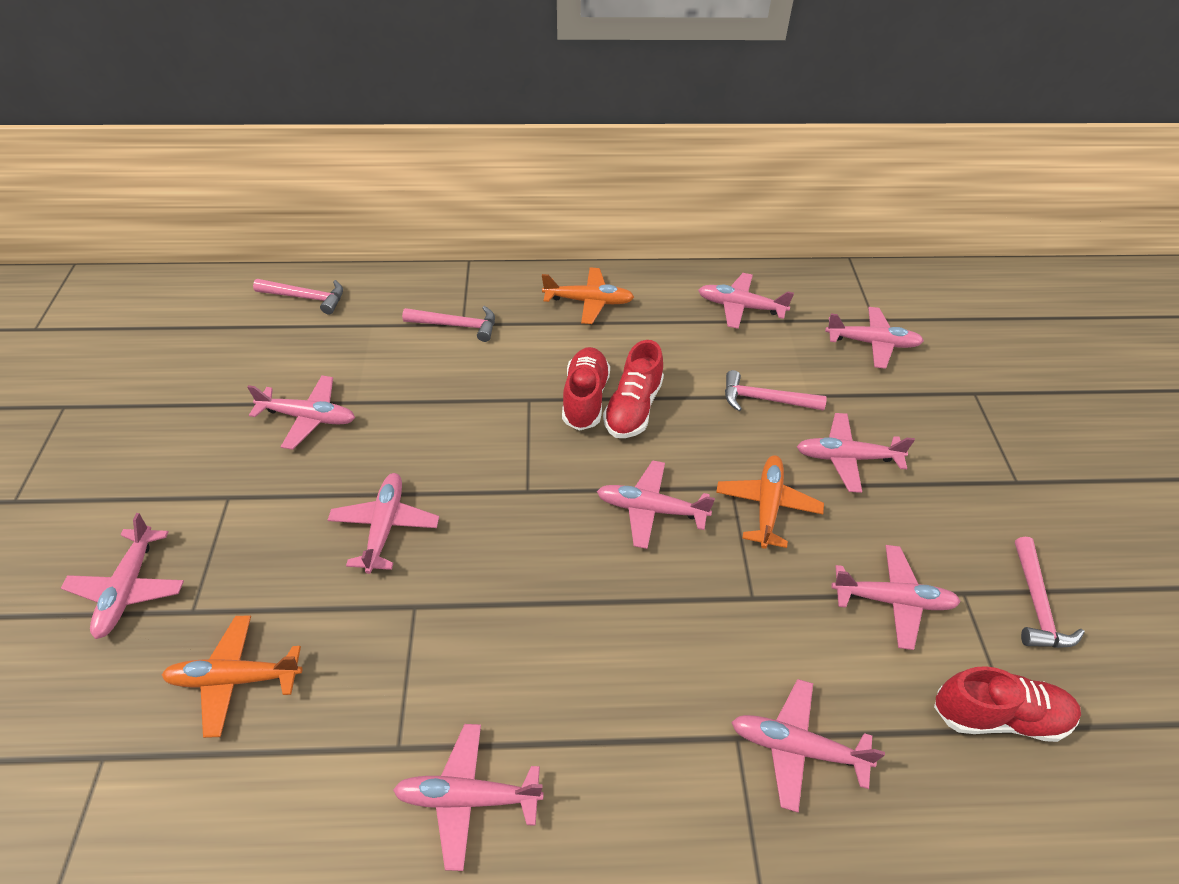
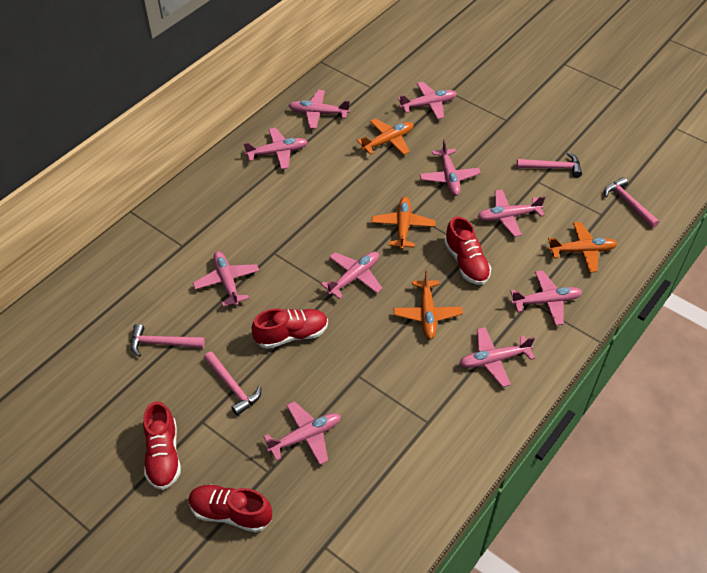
orange plane: 3 -> 4
red shoe: 3 -> 4

